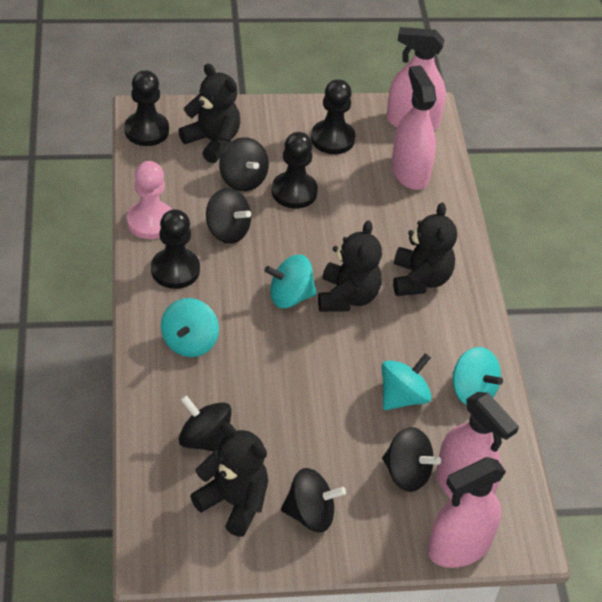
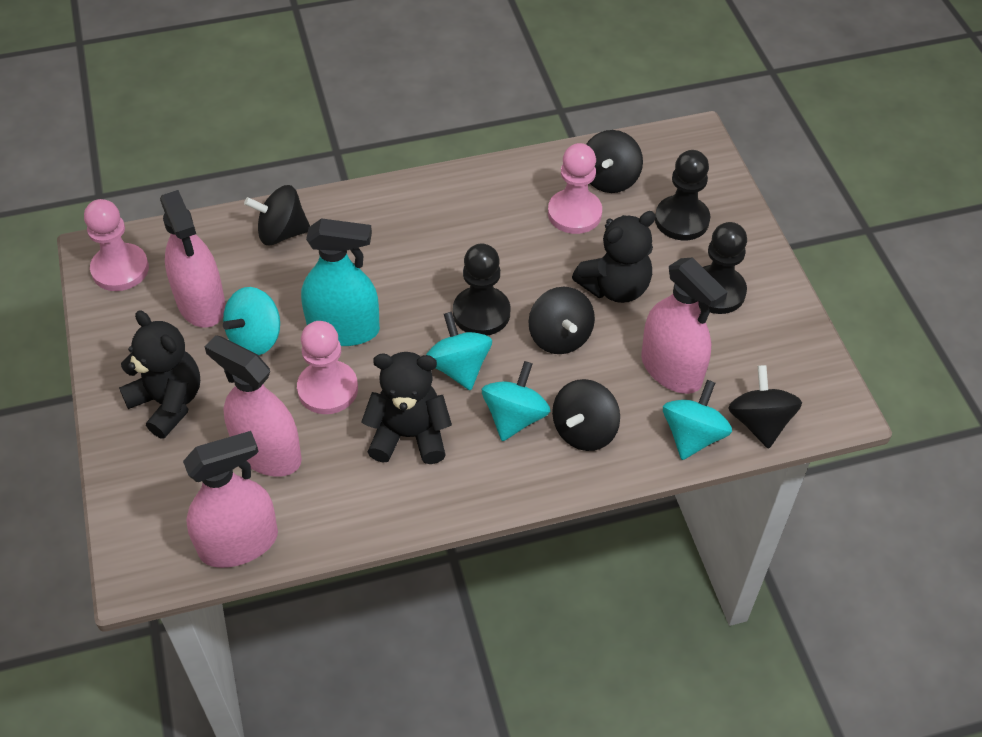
black pawn: 4 -> 3
black teddy bear: 4 -> 3
pink pawn: 1 -> 3
turquoise spray bottle: 0 -> 1

